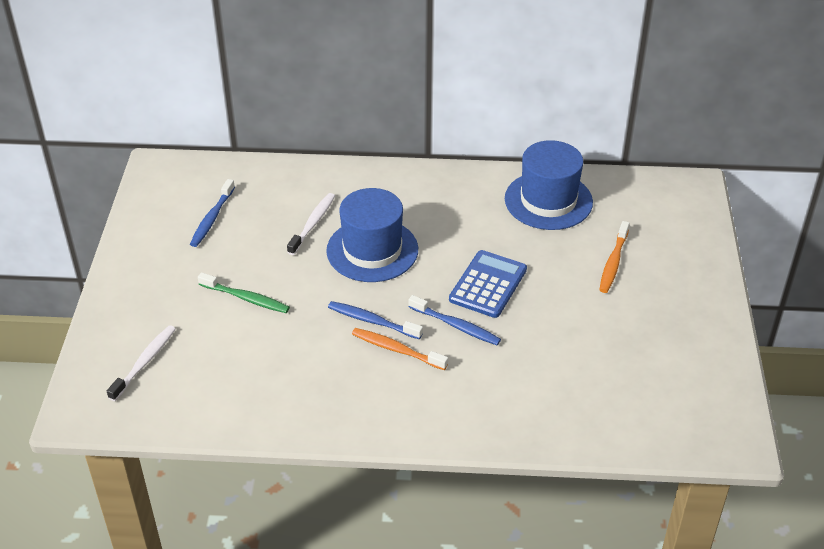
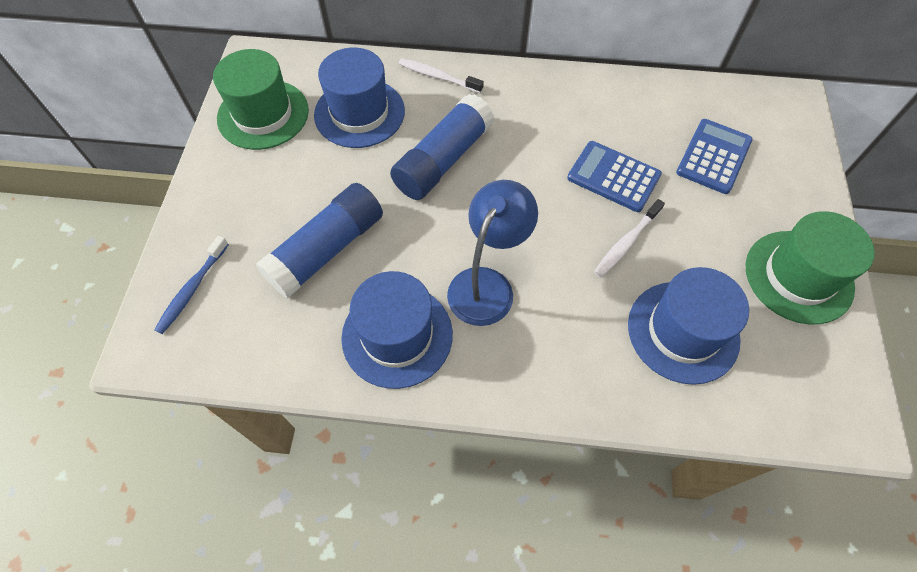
blue calculator: 1 -> 2
blue glue stick: 0 -> 2
blue hat: 2 -> 3
blue lamp: 0 -> 1
blue toothbrush: 3 -> 1
green hat: 0 -> 2
green toothbrush: 1 -> 0
orange toothbrush: 2 -> 0

